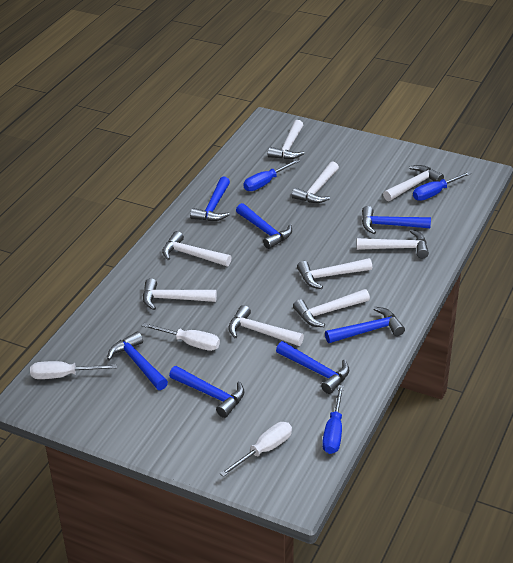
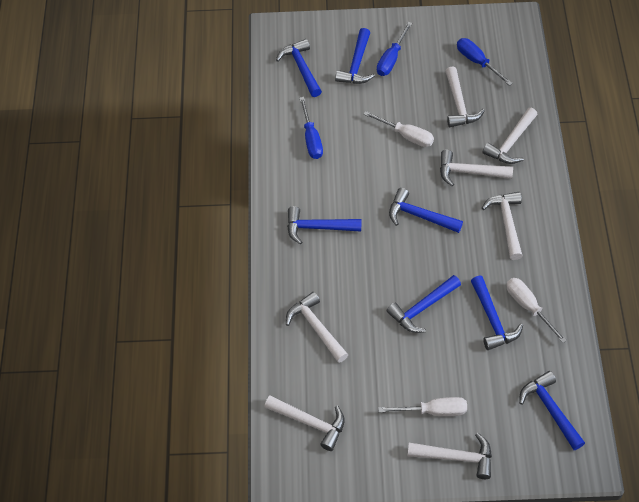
white hammer: 9 -> 7

